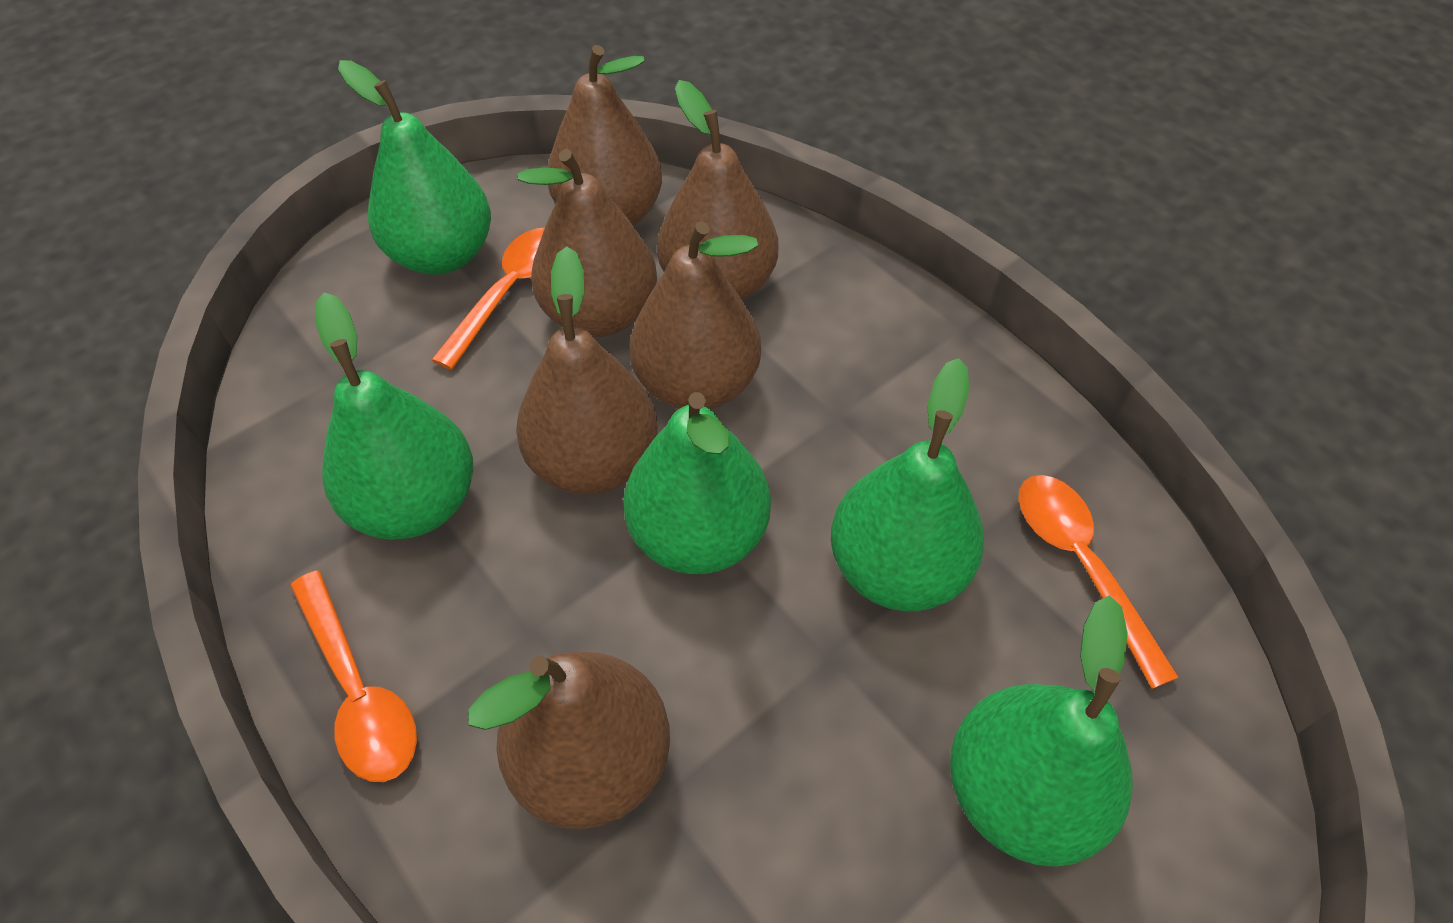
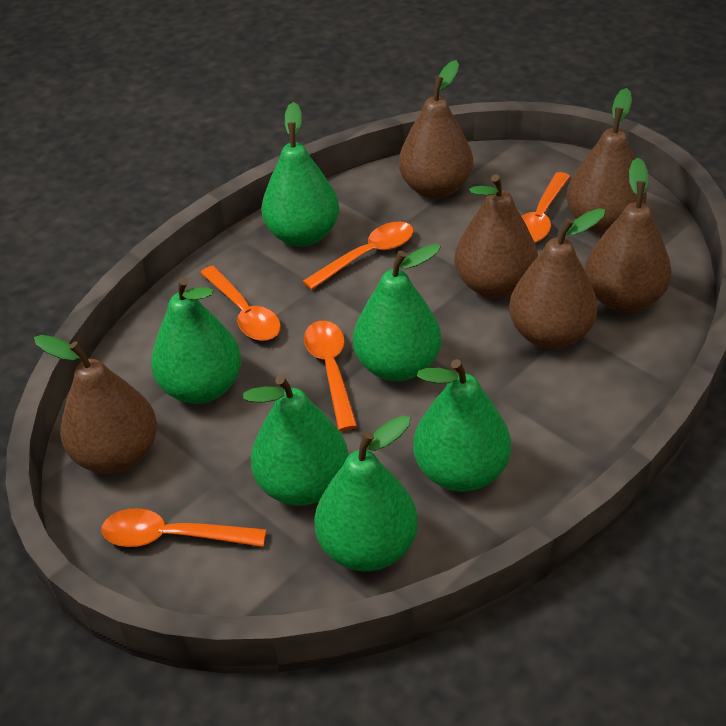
green pear: 5 -> 6
orange spoon: 3 -> 5

